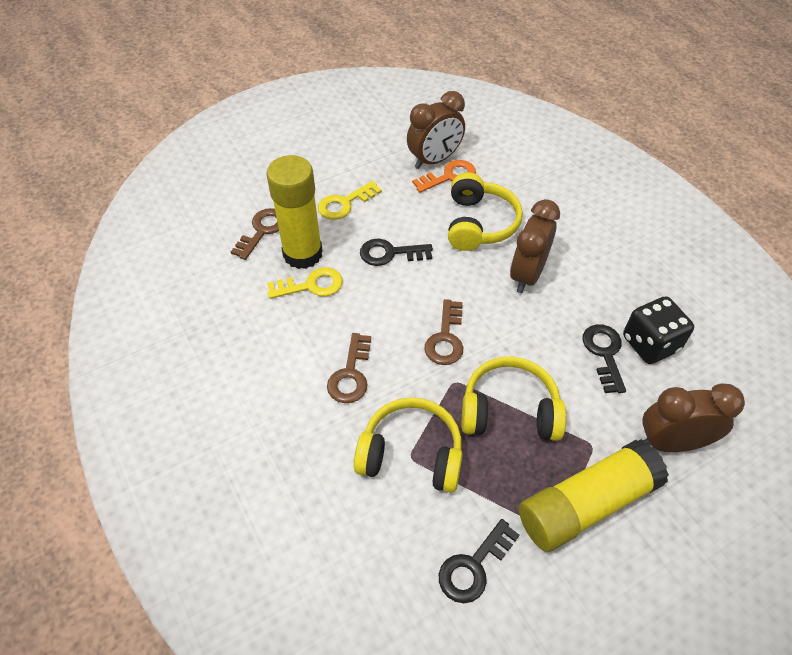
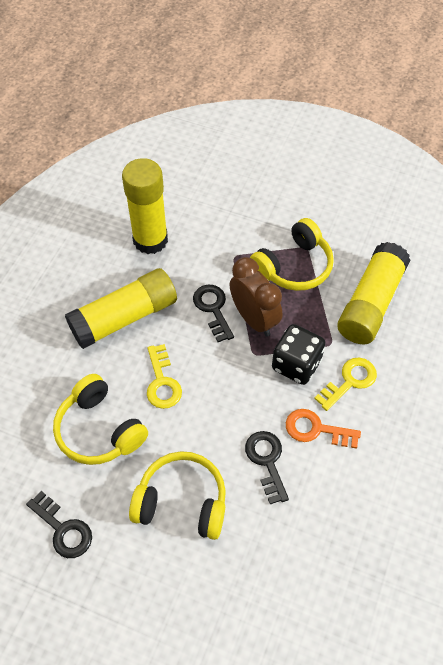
brown clock: 3 -> 1
brown key: 3 -> 0
yellow glue stick: 2 -> 3

